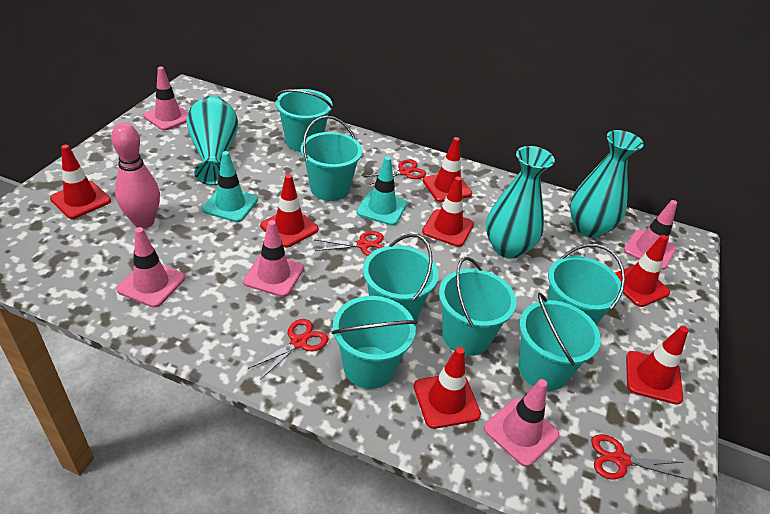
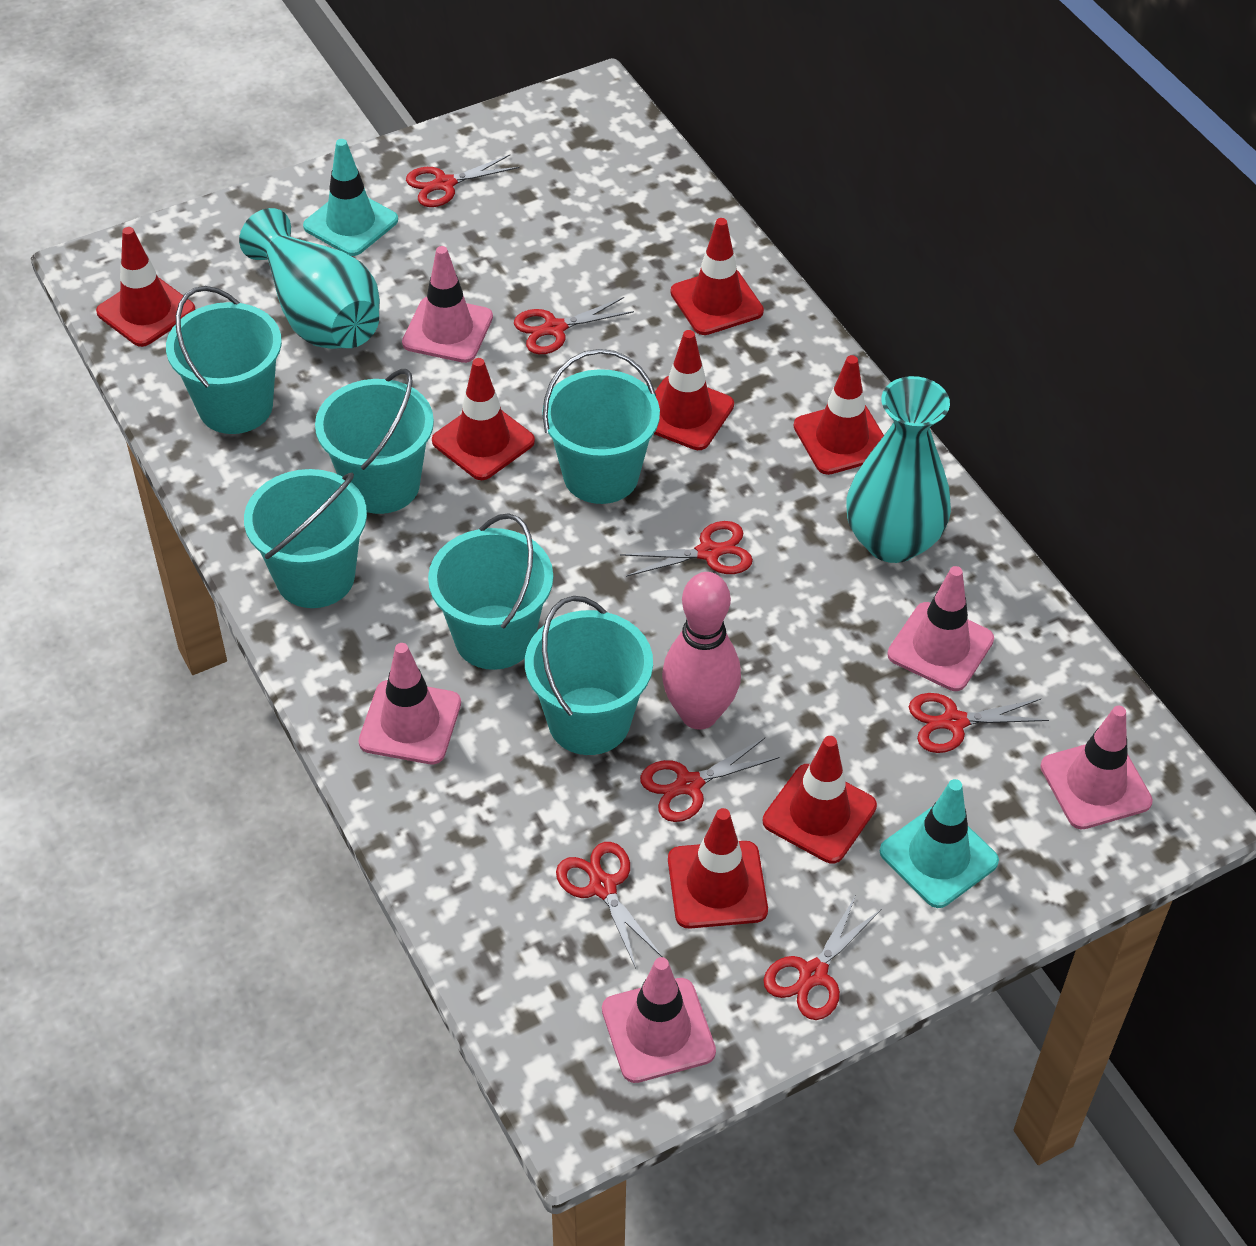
red scissors: 4 -> 7
turquoise bucket: 7 -> 6
turquoise vase: 3 -> 2

